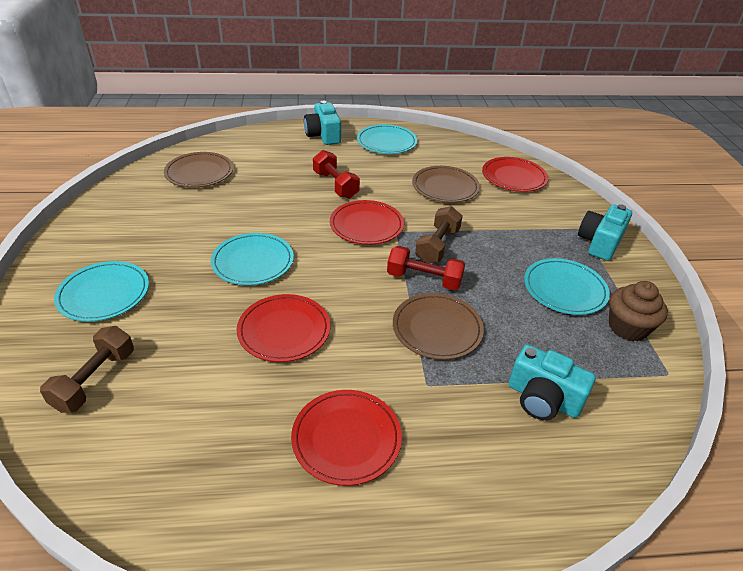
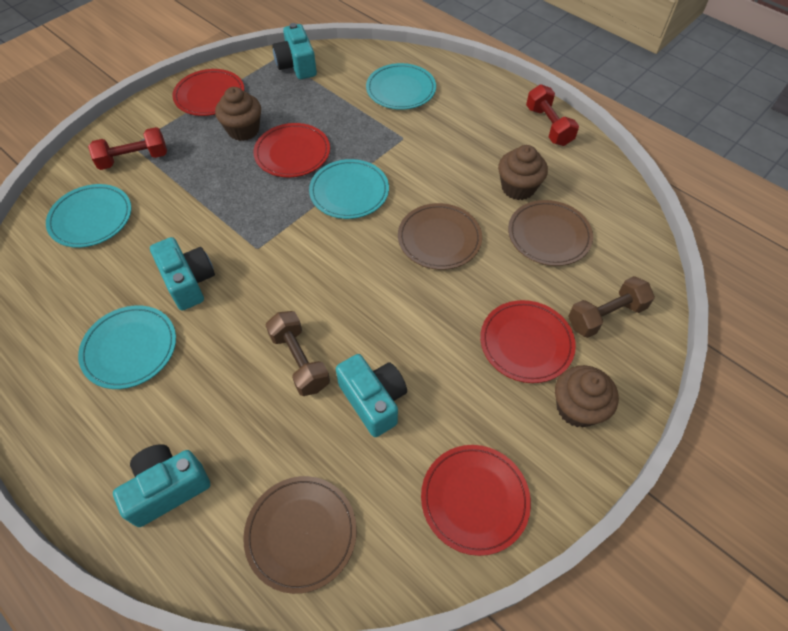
brown cupcake: 1 -> 3
turquoise camera: 3 -> 4

